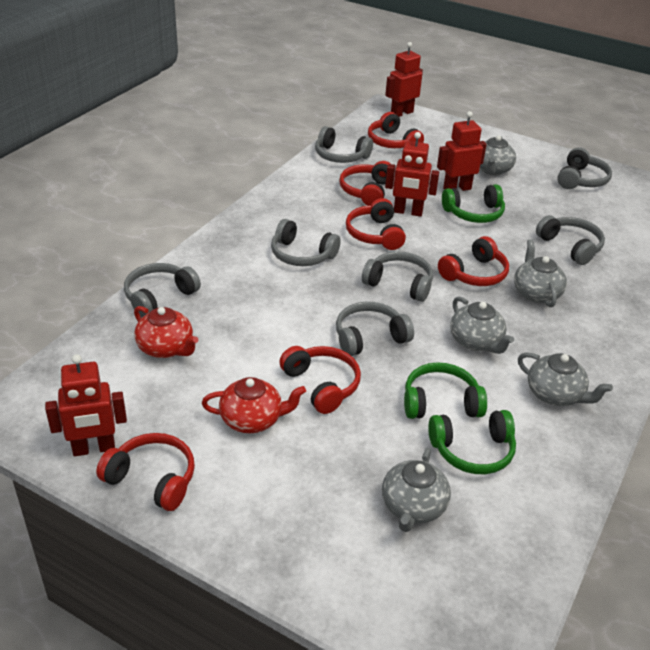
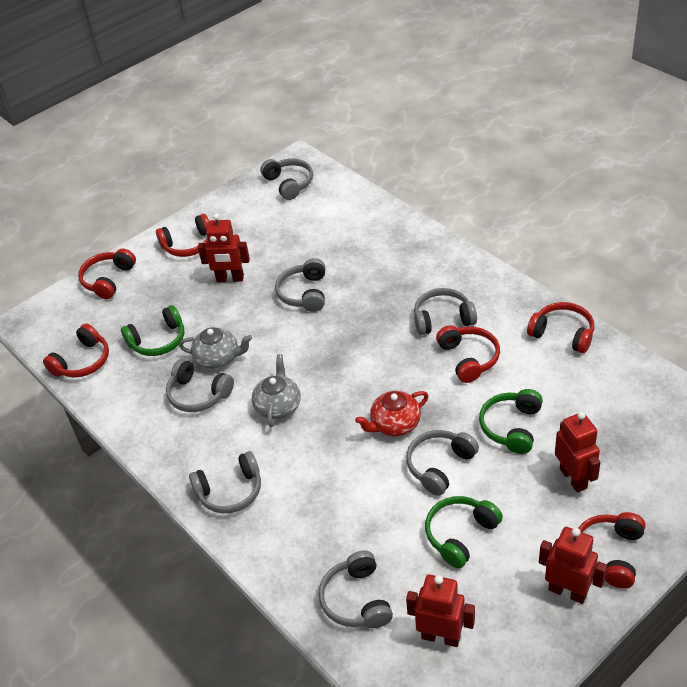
grey teapot: 5 -> 2
red teapot: 2 -> 1

